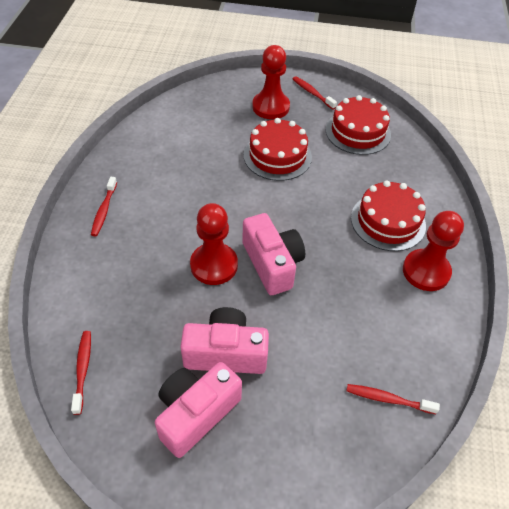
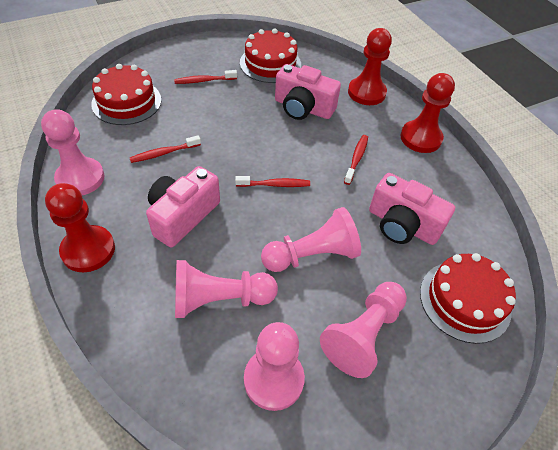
pink pawn: 0 -> 5

